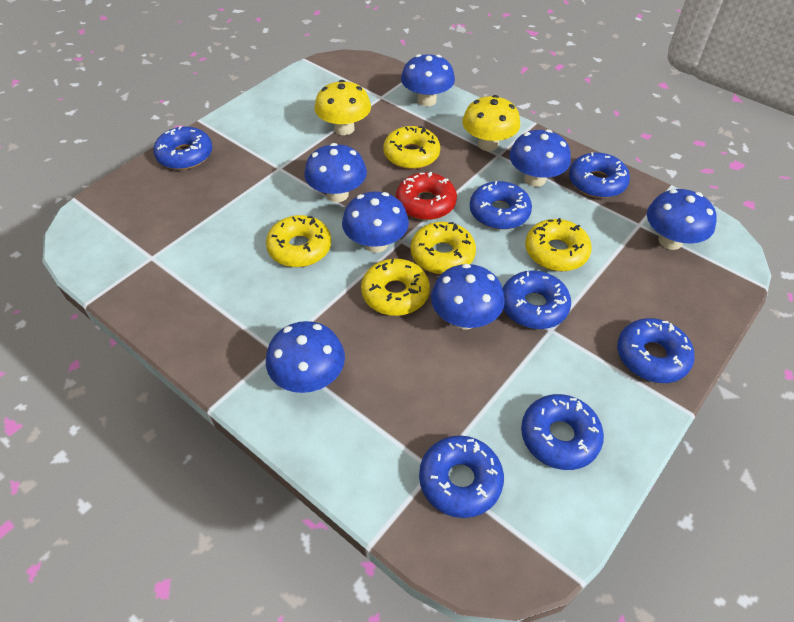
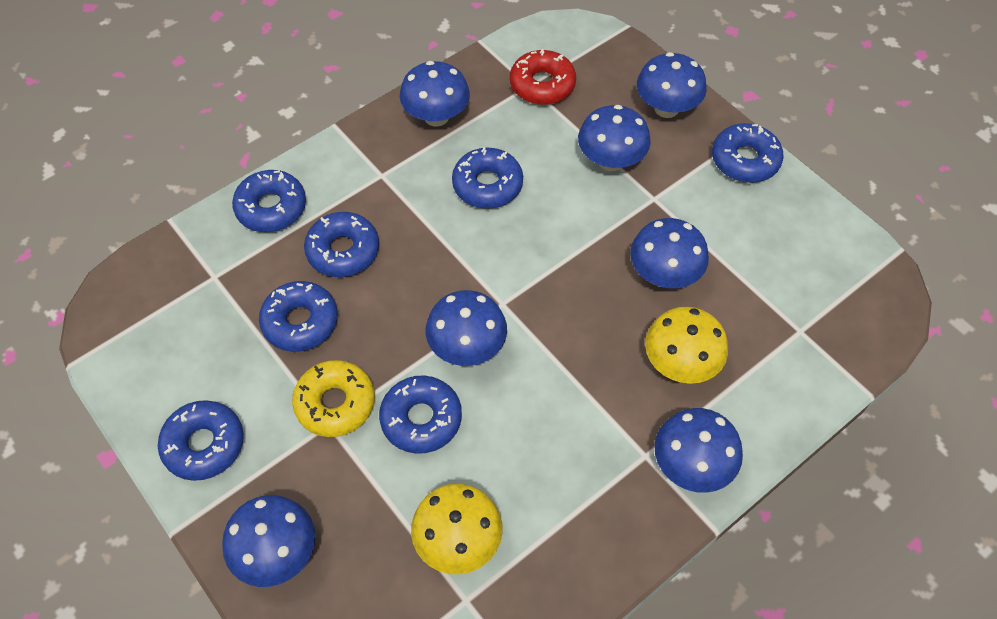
yellow donut: 5 -> 1

